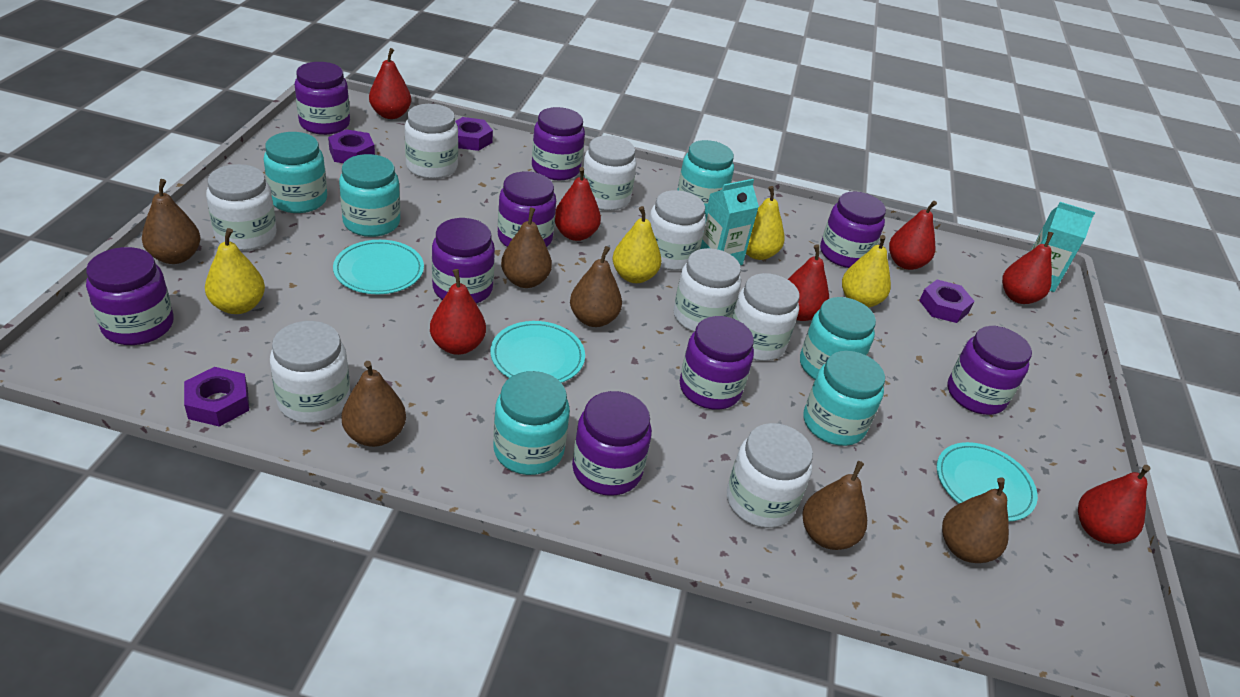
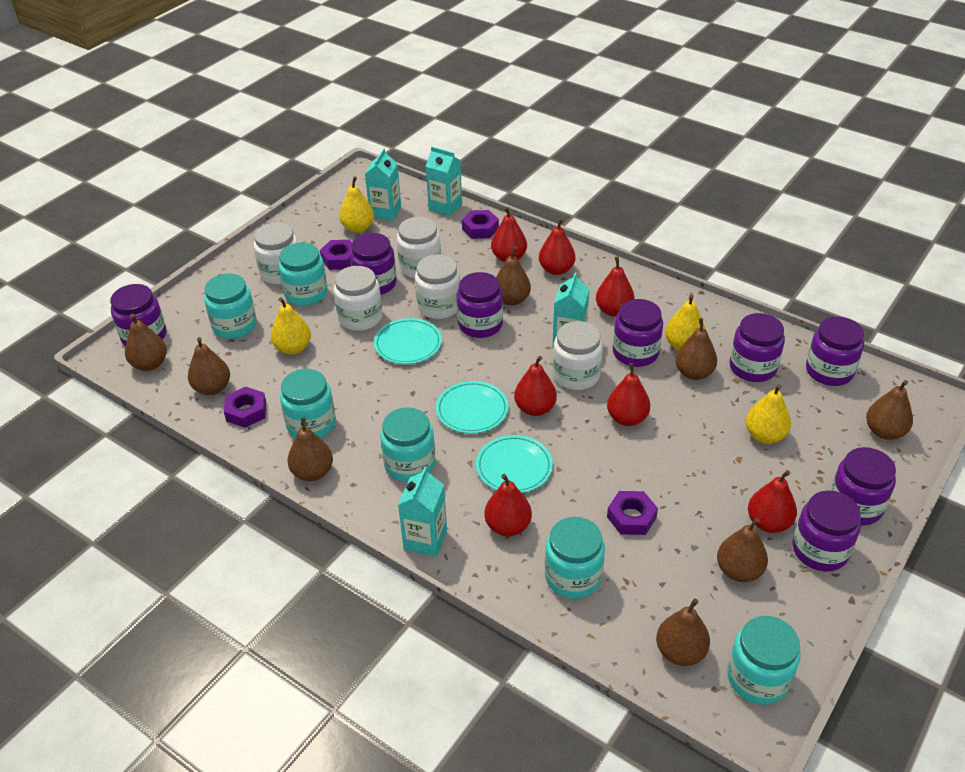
brown pear: 6 -> 8
purple jar: 9 -> 8
turquoise carton: 2 -> 4
white jar: 8 -> 5

